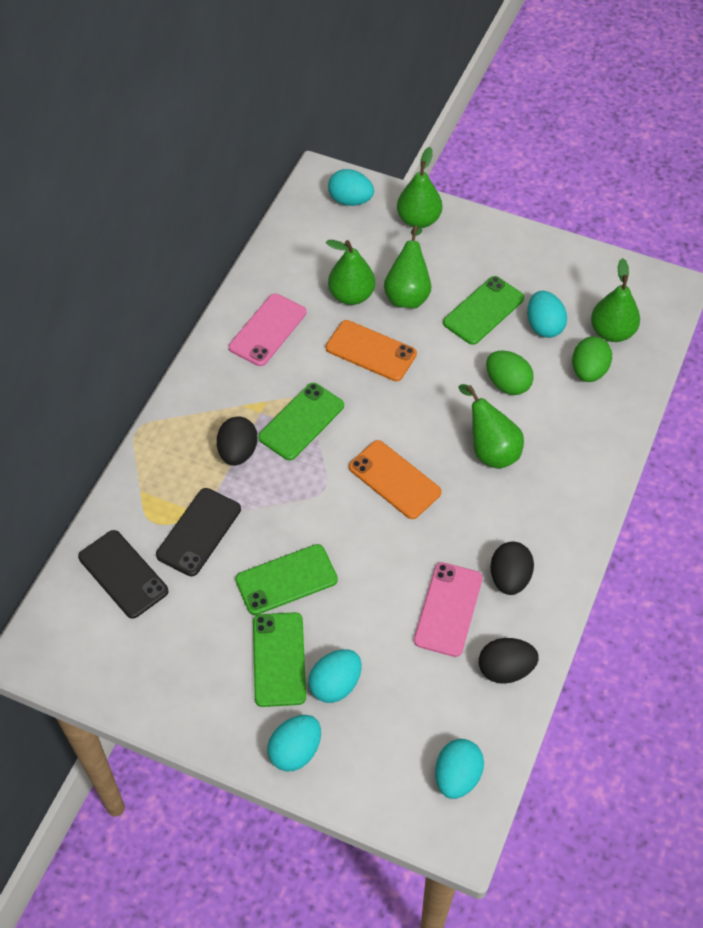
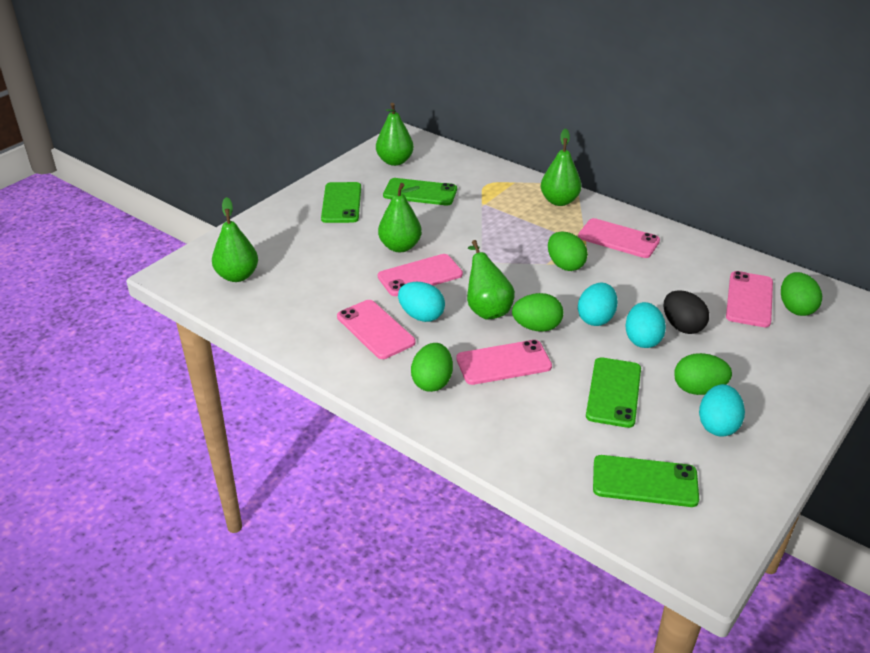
black egg: 3 -> 1
black phone: 2 -> 0
green egg: 2 -> 5
orange phone: 2 -> 0
pink phone: 2 -> 5
turquoise egg: 5 -> 4

